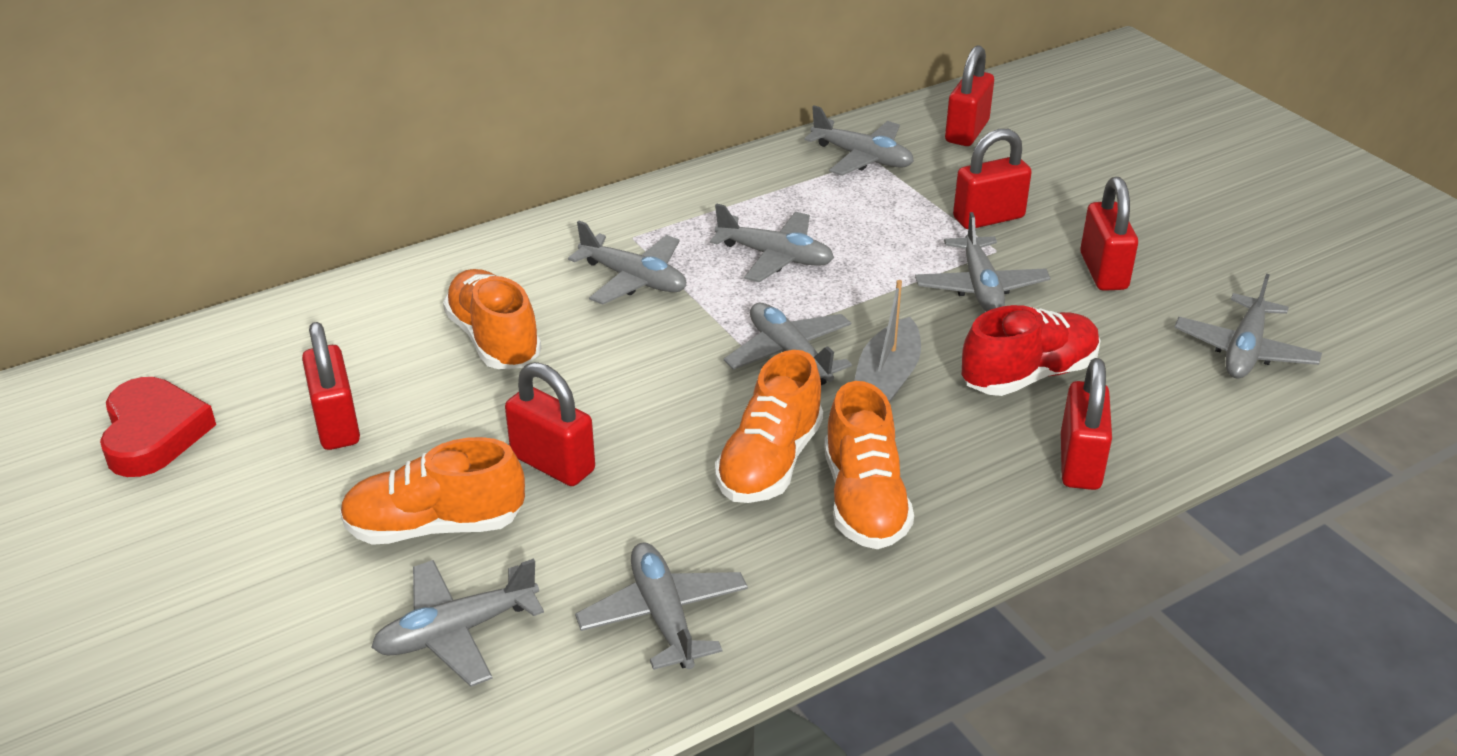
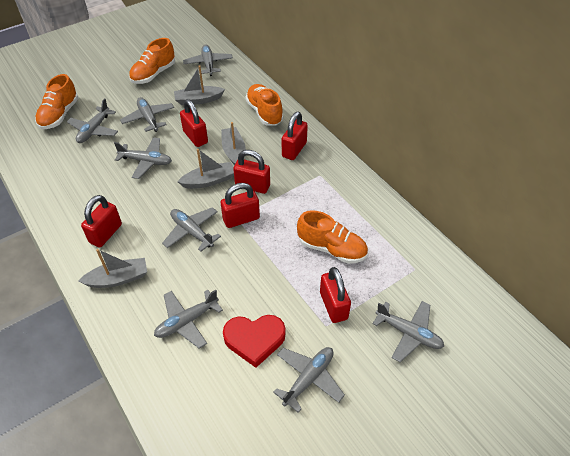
grey boat: 1 -> 4
red shoe: 1 -> 0

